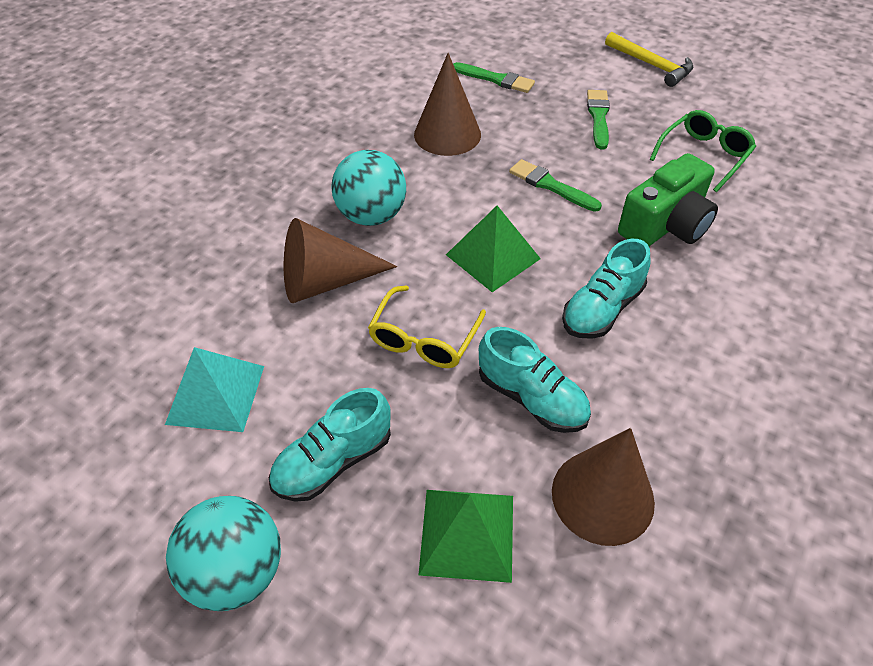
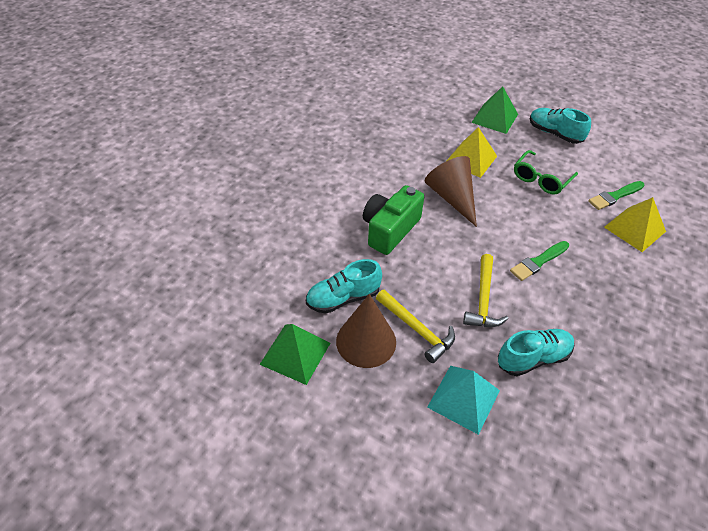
brown cone: 3 -> 2
green brush: 3 -> 2
turquoise ball: 2 -> 0
yellow glasses: 1 -> 0
yellow hammer: 1 -> 2
yellow pyramid: 0 -> 2

